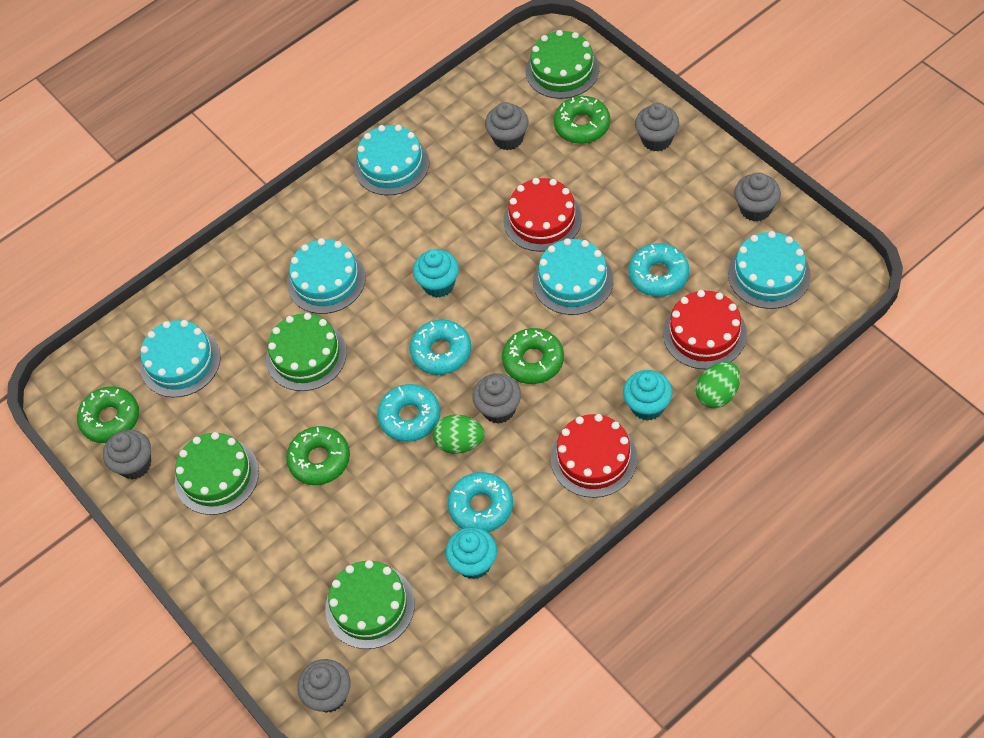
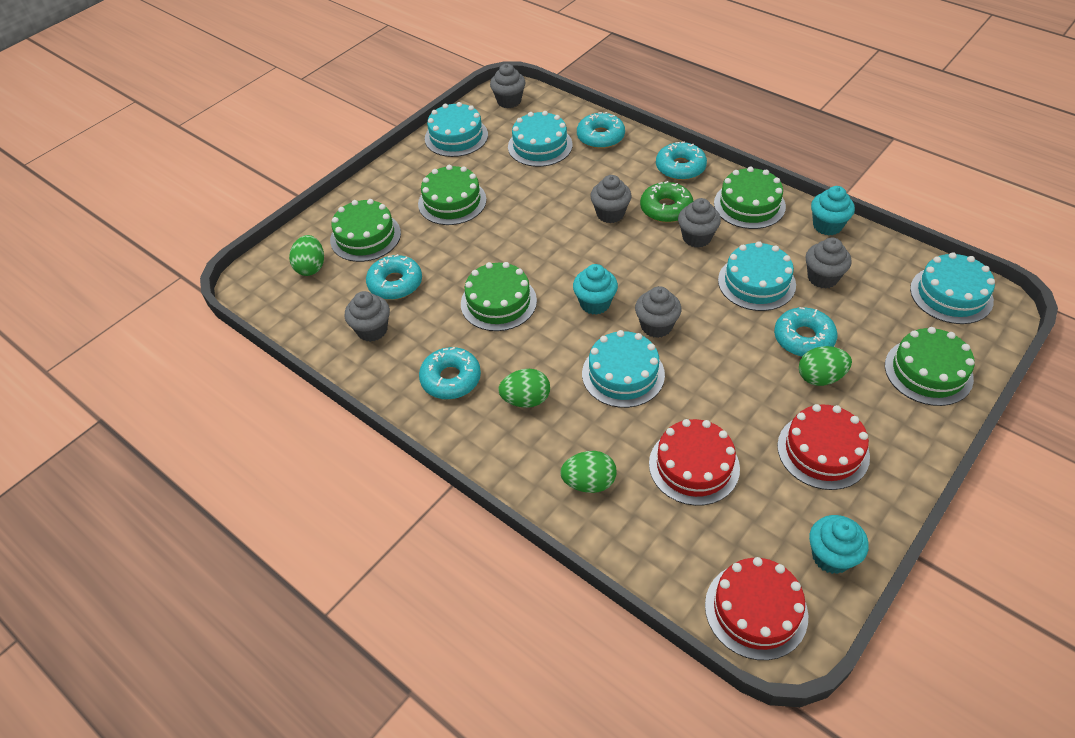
green cake: 4 -> 5
green donut: 4 -> 1
green egg: 2 -> 4
turquoise donut: 4 -> 5

